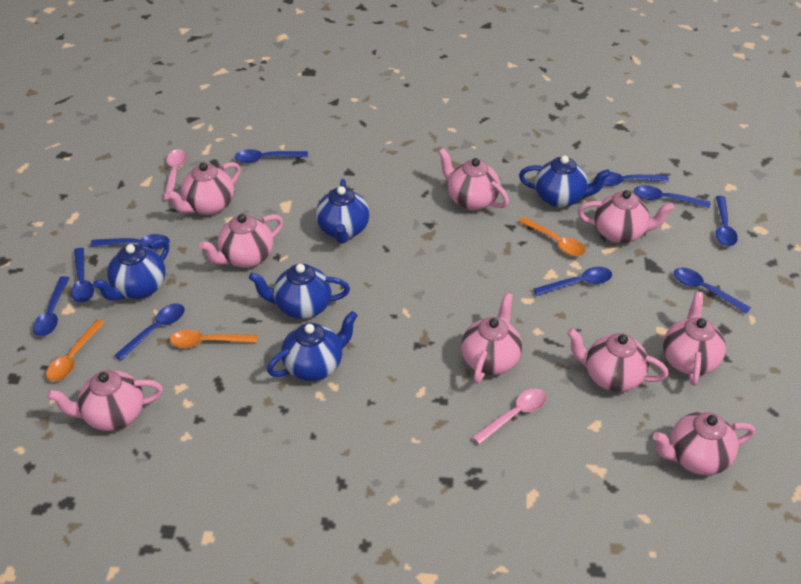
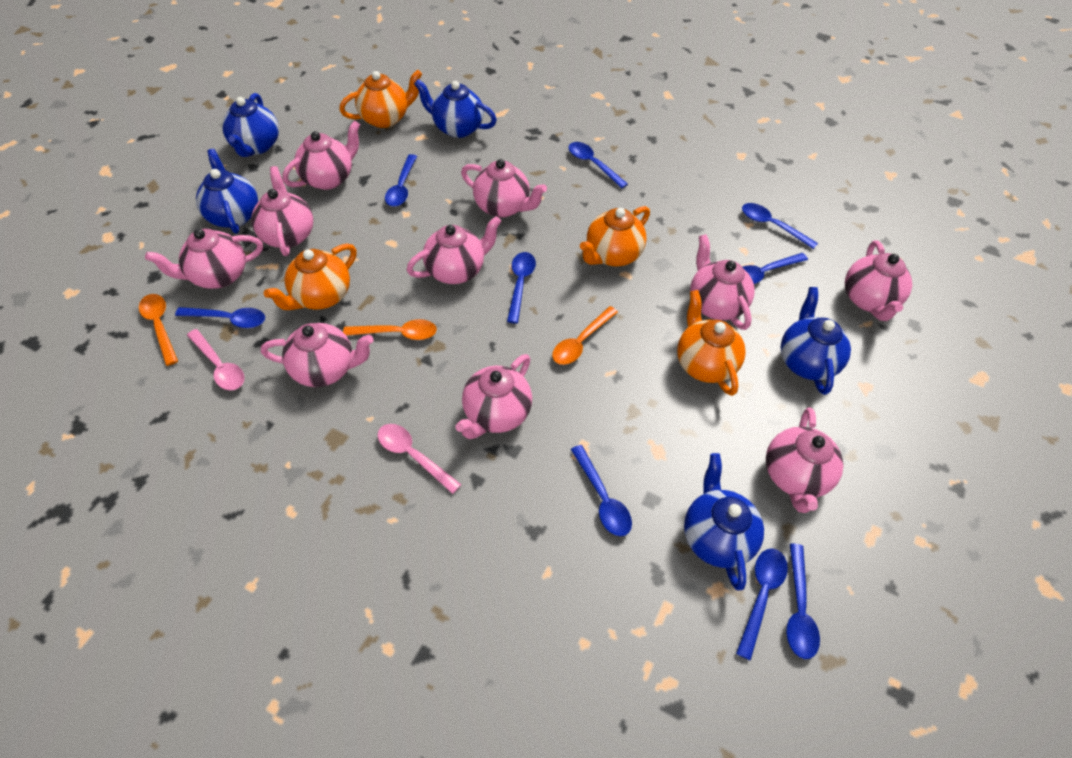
blue spoon: 10 -> 9
orange teapot: 0 -> 4
pink teapot: 9 -> 10

